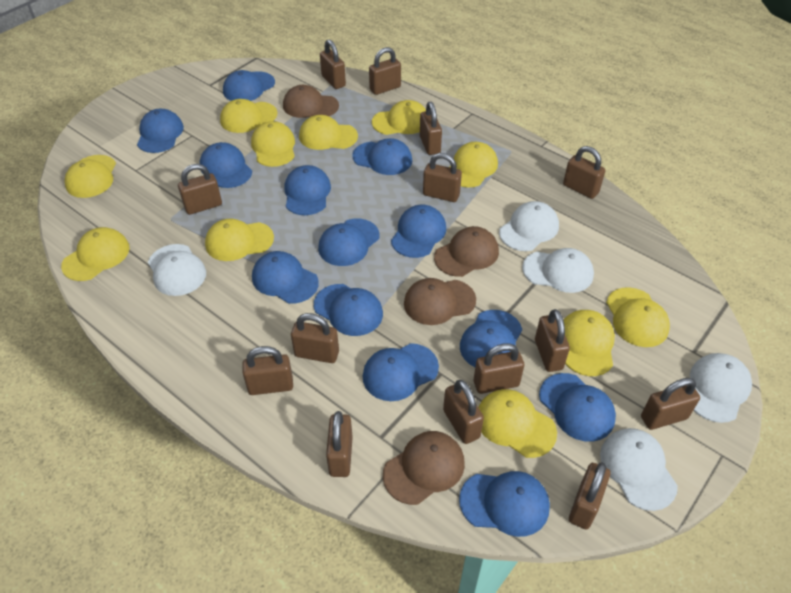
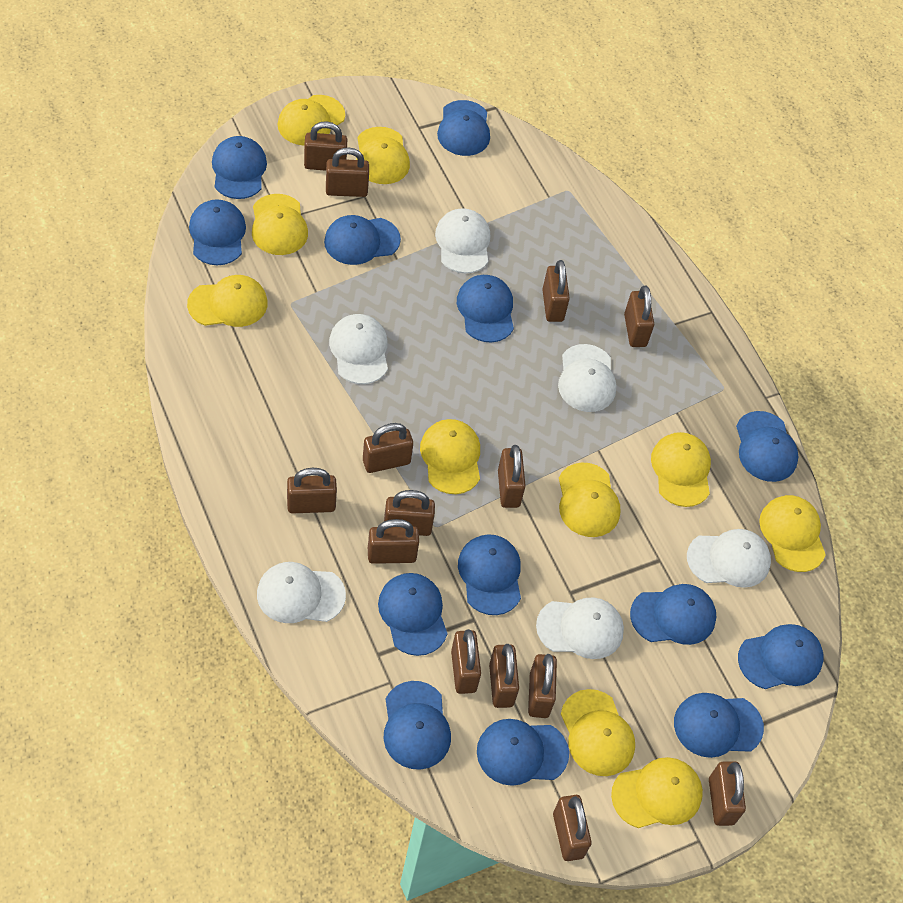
brown cap: 4 -> 0
white cap: 5 -> 6
yellow cap: 11 -> 10

